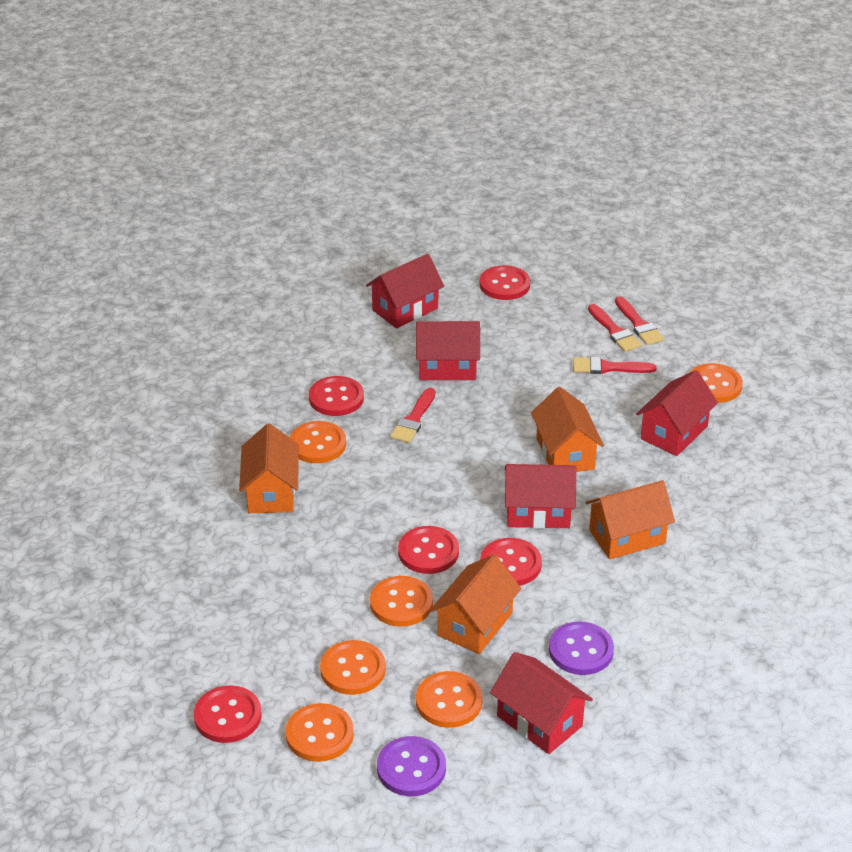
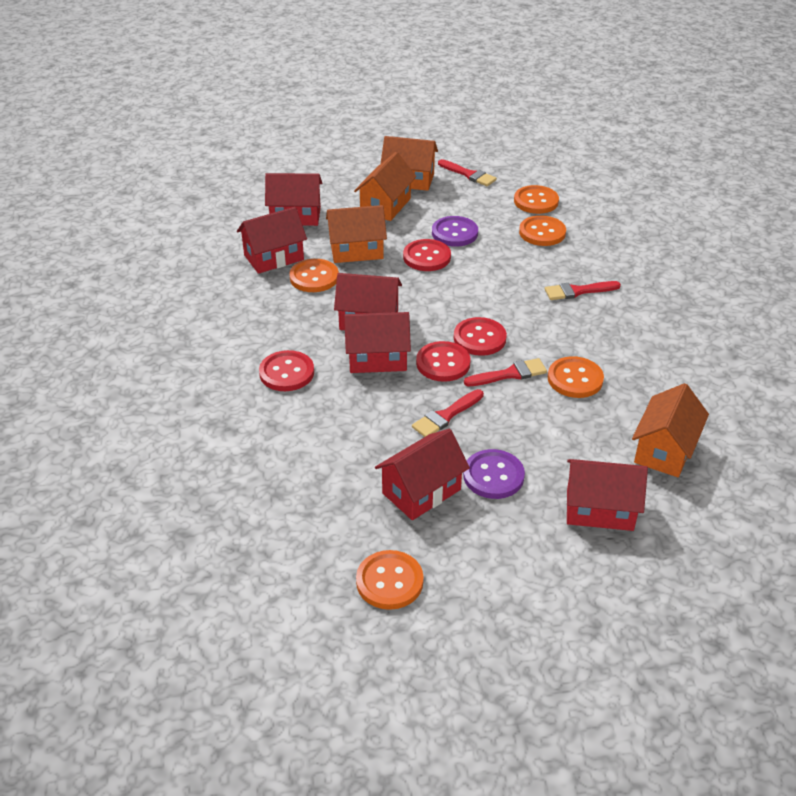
orange button: 6 -> 5
red button: 5 -> 4
red house: 5 -> 6

